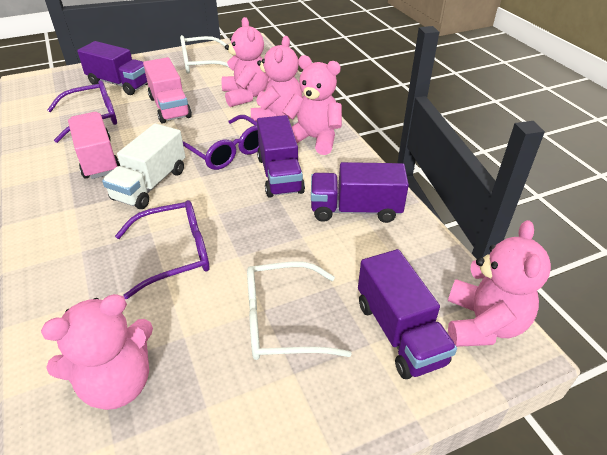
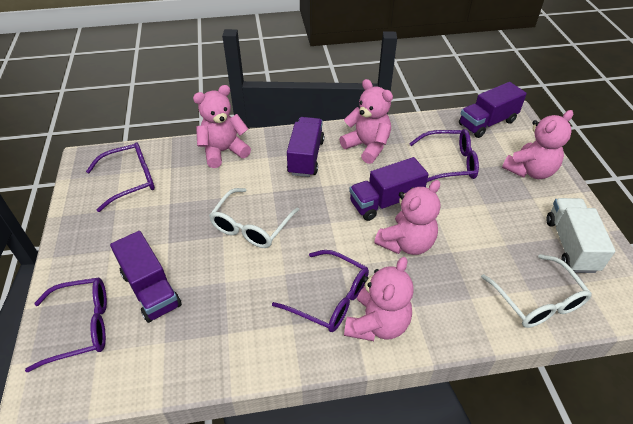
pink truck: 2 -> 0
purple glasses: 3 -> 4

